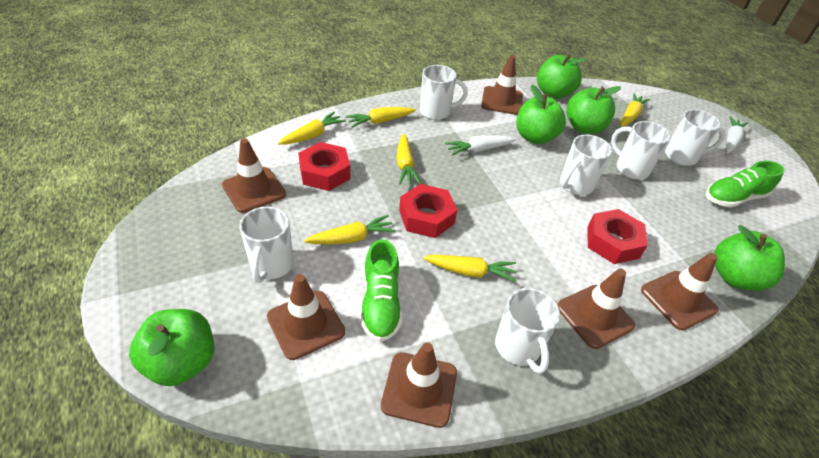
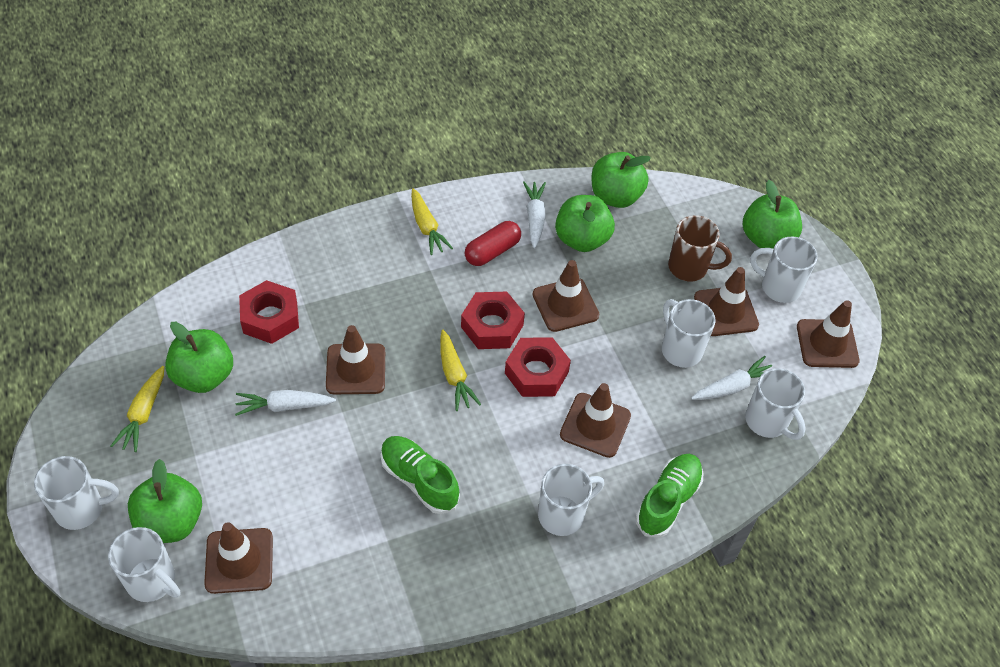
brown mug: 0 -> 1
red capsule: 0 -> 1
white carrot: 2 -> 3
yellow carrot: 6 -> 3

